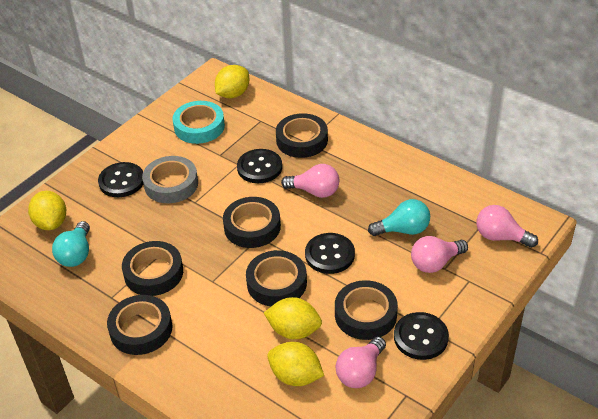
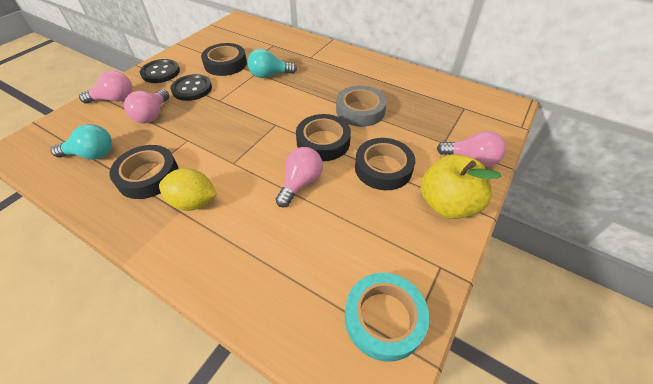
black button: 4 -> 2
black tape: 6 -> 4
yellow apple: 0 -> 1
yellow lemon: 4 -> 1

